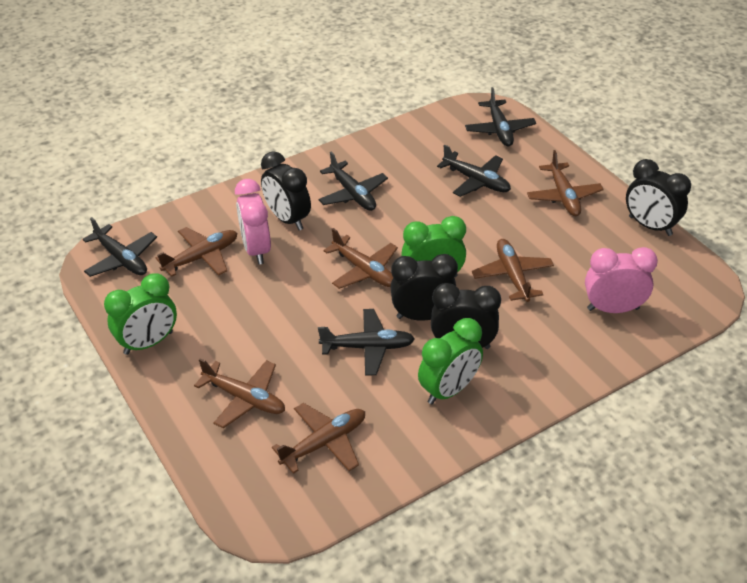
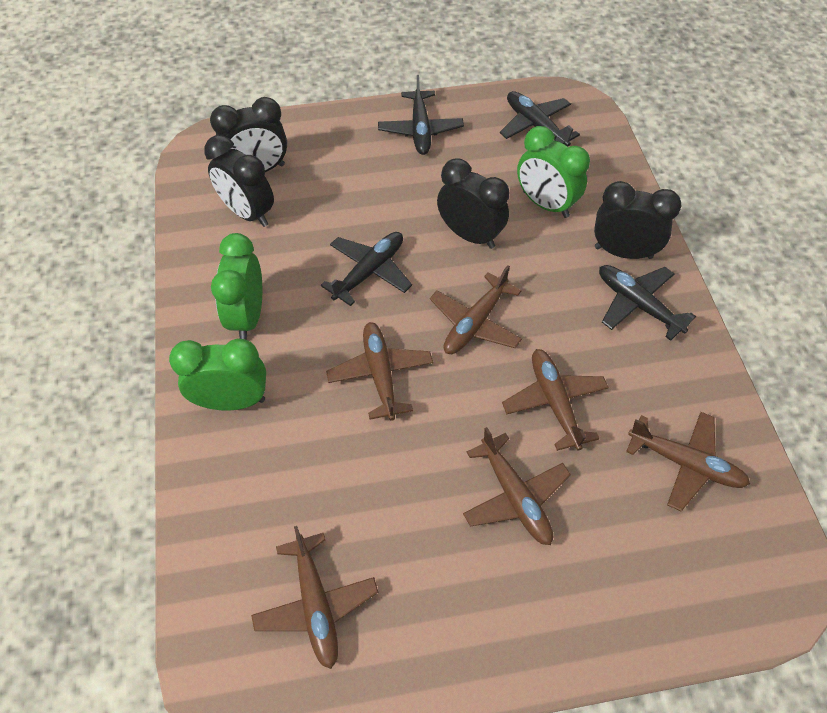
black plane: 5 -> 4
pink clock: 2 -> 0

